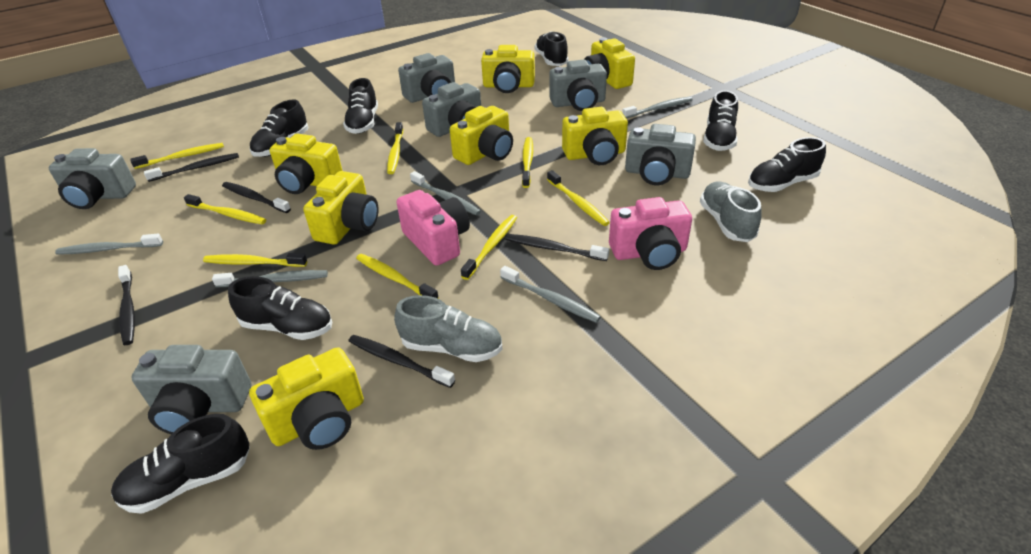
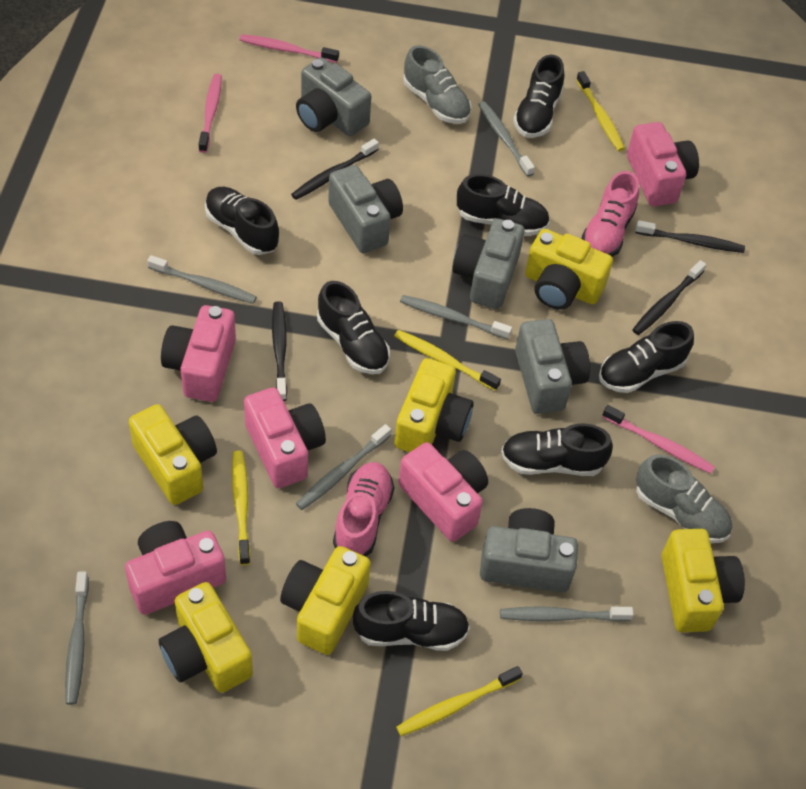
black toothbrush: 5 -> 4
grey camera: 6 -> 5
grey toothbrush: 5 -> 6
pink camera: 2 -> 5
pink shoe: 0 -> 2
pink toothbrush: 0 -> 3
yellow camera: 7 -> 6
yellow toothbrush: 8 -> 4

